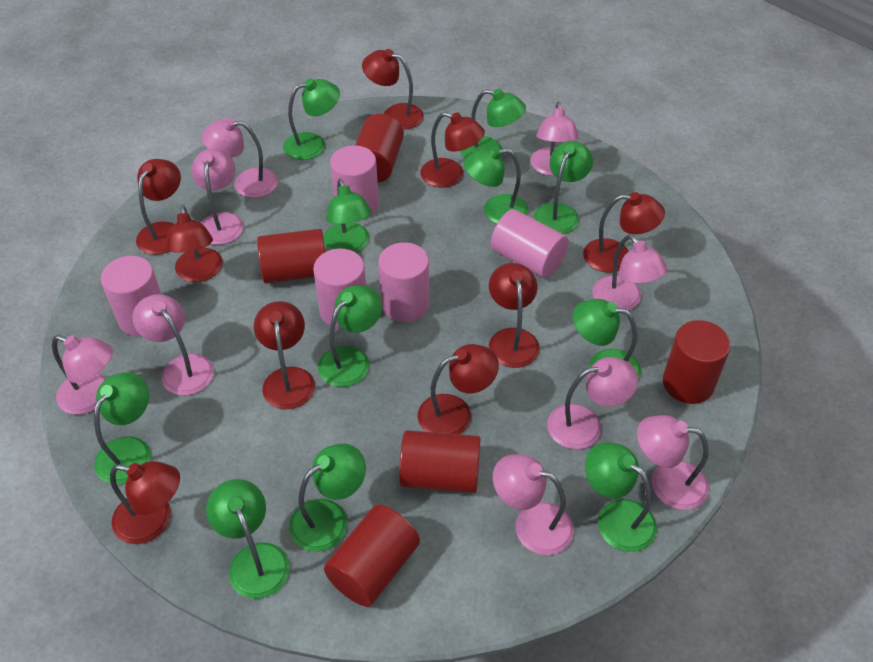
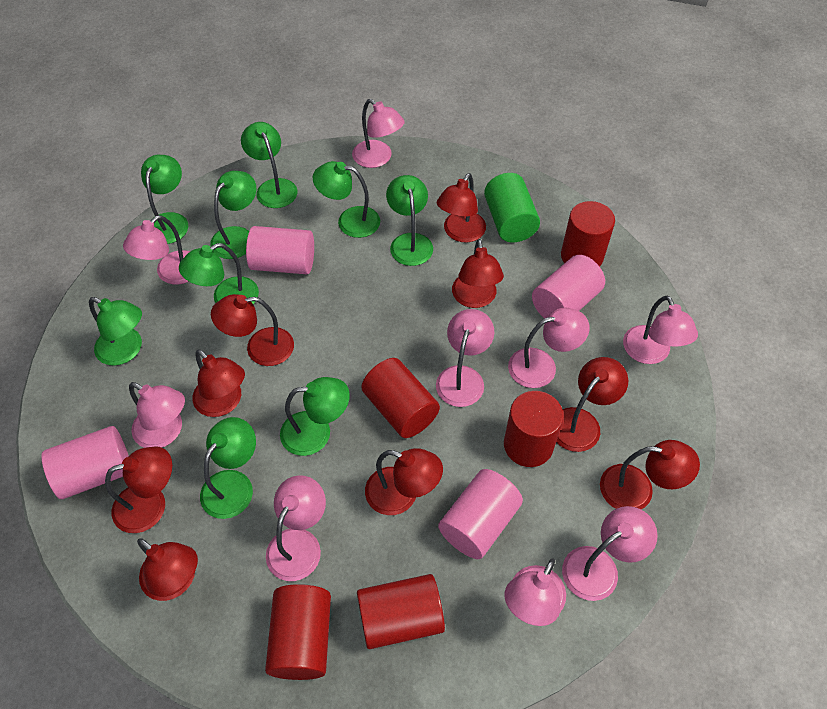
green cylinder: 0 -> 1
green lamp: 11 -> 9
pink cylinder: 5 -> 4

